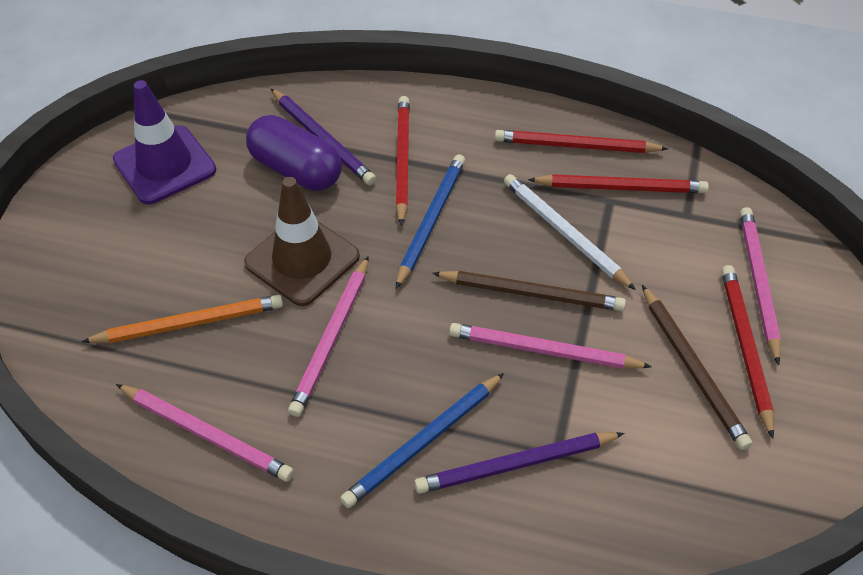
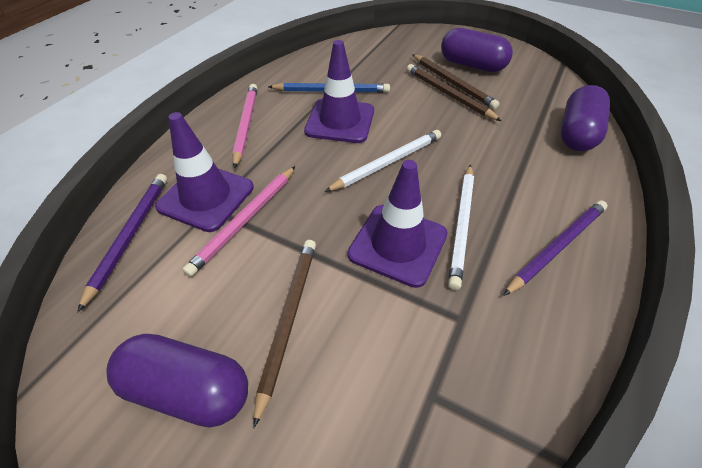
blue pencil: 2 -> 1
brown pencil: 2 -> 3
brown traffic cone: 1 -> 0
orange pencil: 1 -> 0
pink pencil: 4 -> 2
purple capsule: 1 -> 3
purple traffic cone: 1 -> 3
red pencil: 4 -> 0
white pencil: 1 -> 2

